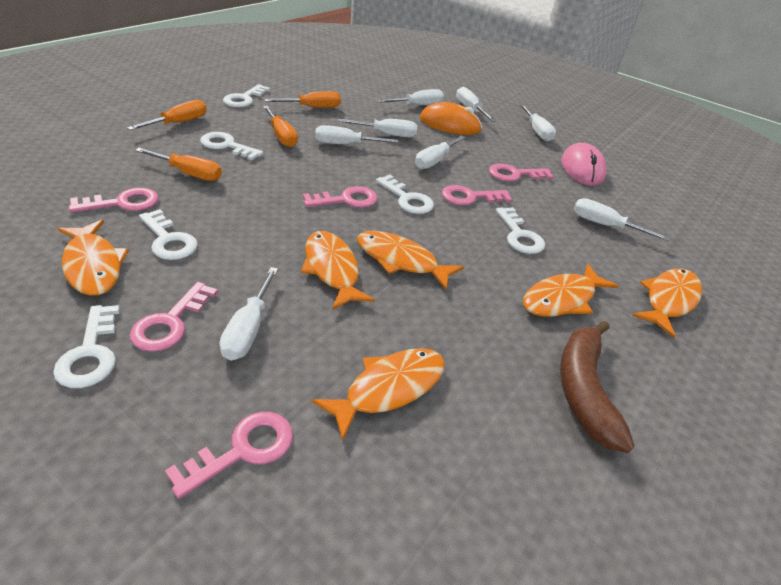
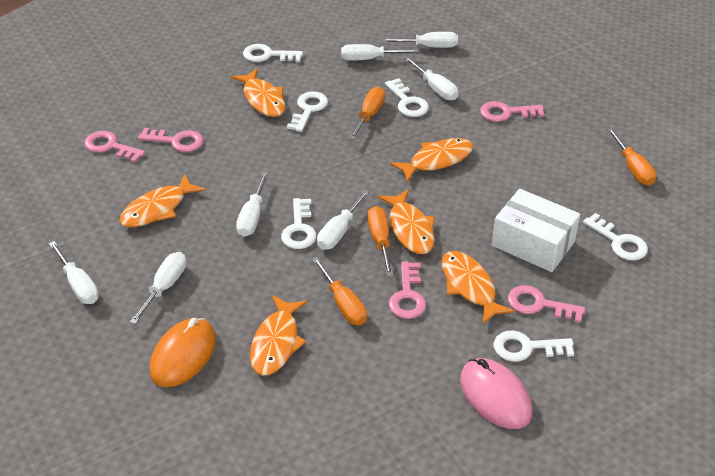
brown banana: 1 -> 0
pink key: 6 -> 5
white box: 0 -> 1
white screwdriver: 8 -> 7

